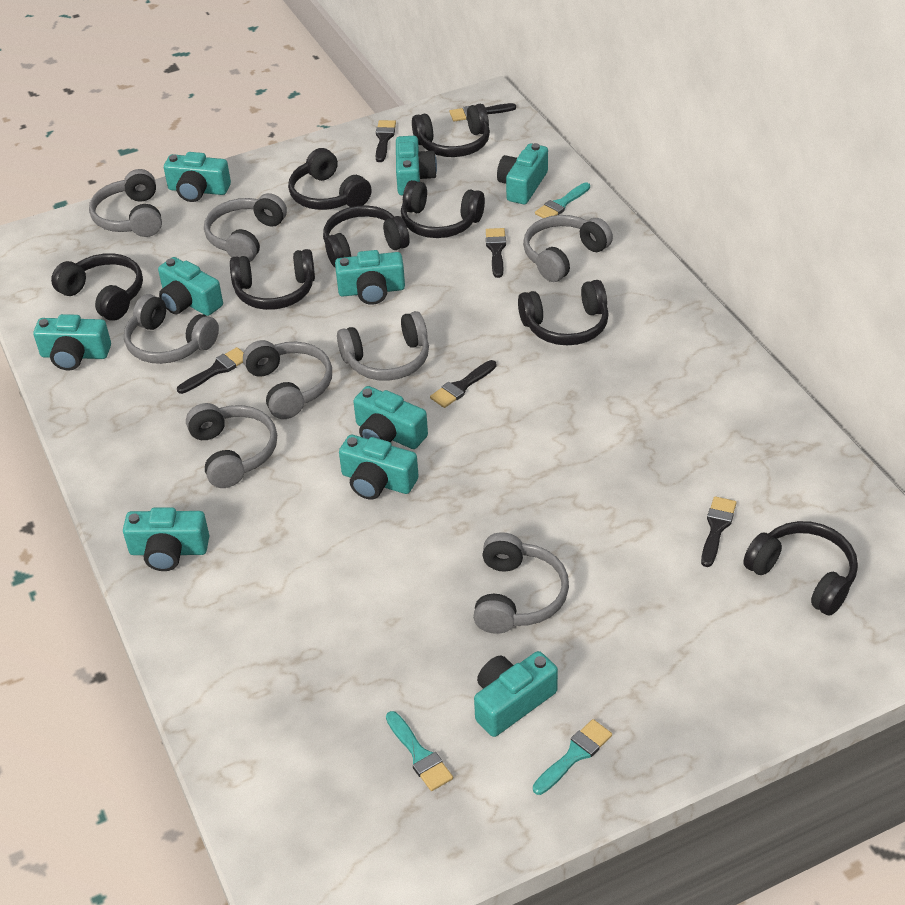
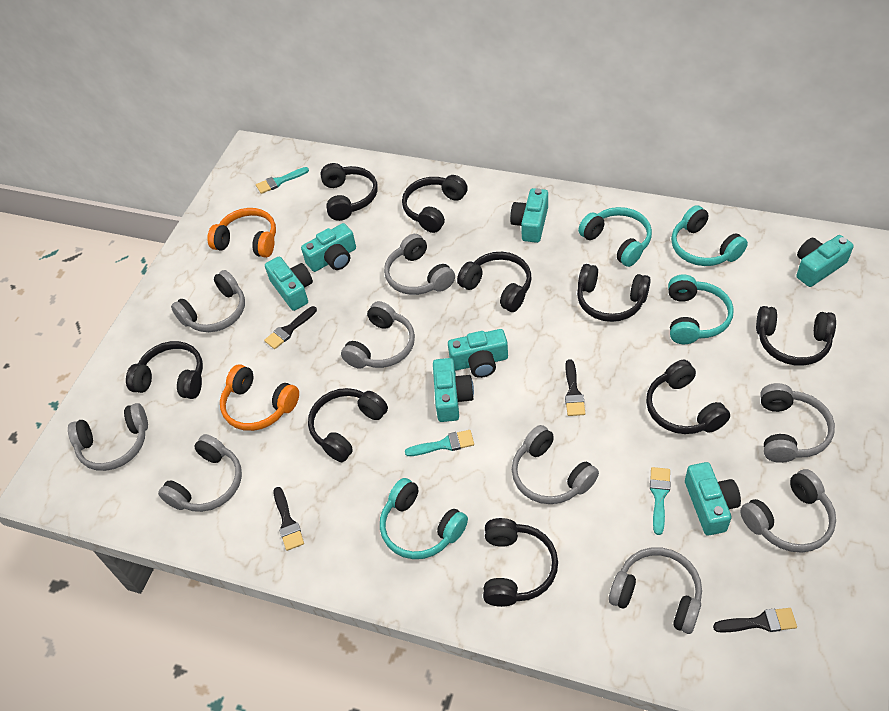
black brush: 6 -> 4
black headphones: 8 -> 9
grey headphones: 8 -> 9
orange headphones: 0 -> 2
turquoise camera: 10 -> 7
turquoise headphones: 0 -> 4

